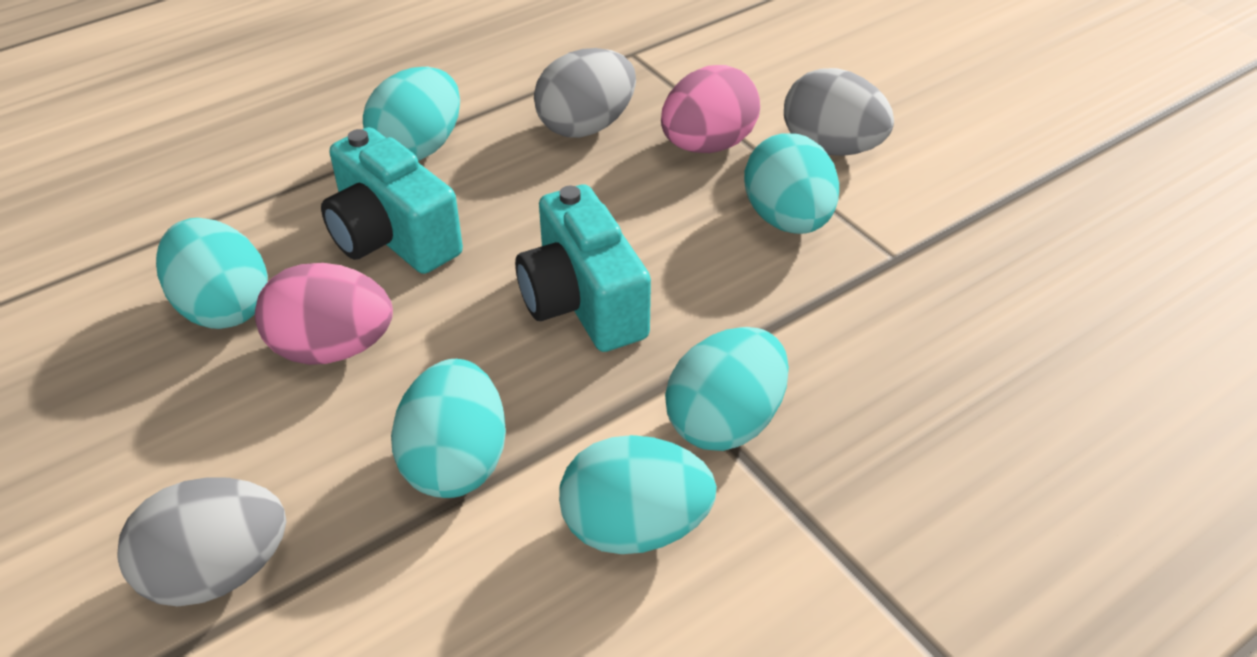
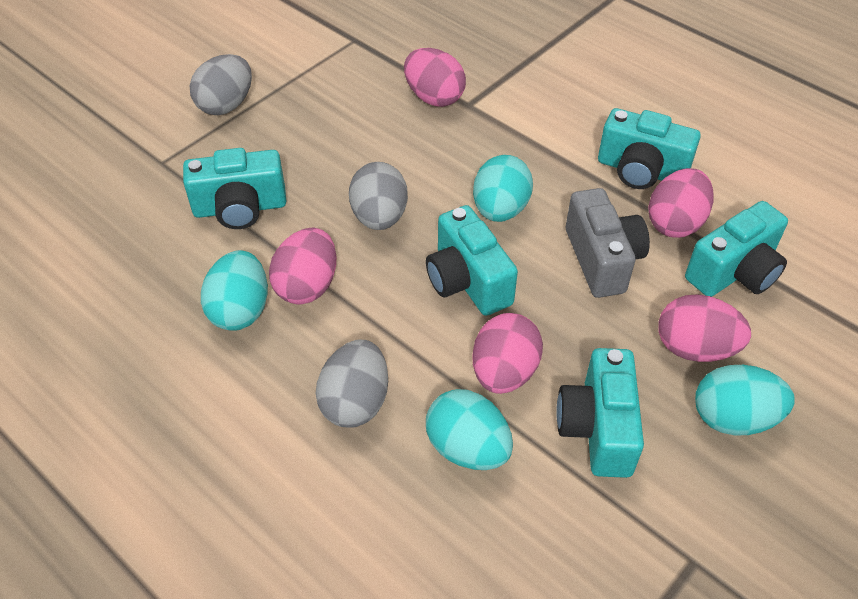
grey camera: 0 -> 1
pink egg: 2 -> 5
turquoise camera: 2 -> 5
turquoise egg: 6 -> 4

